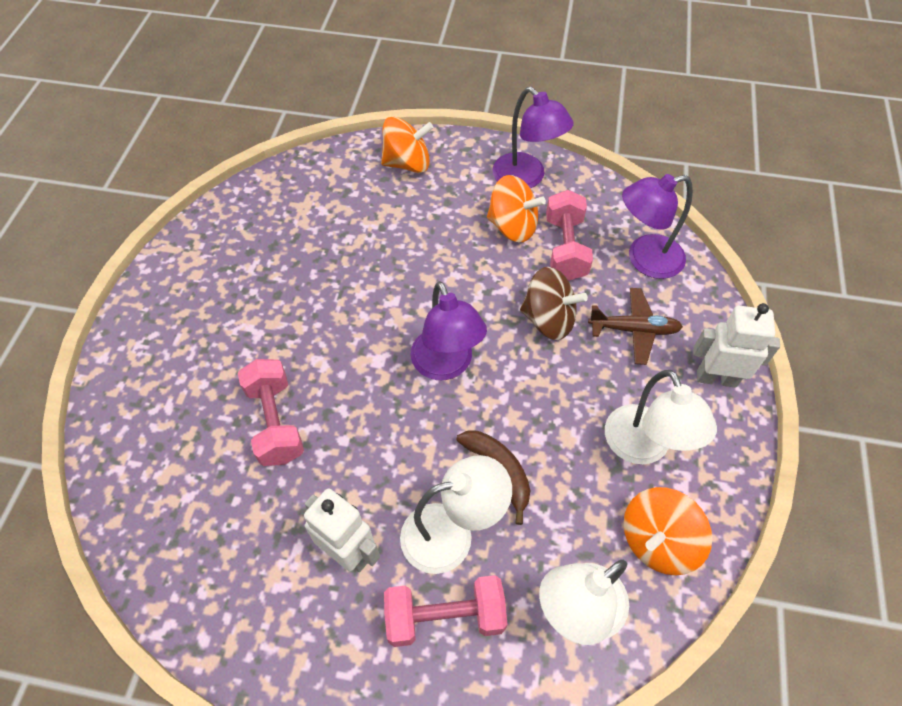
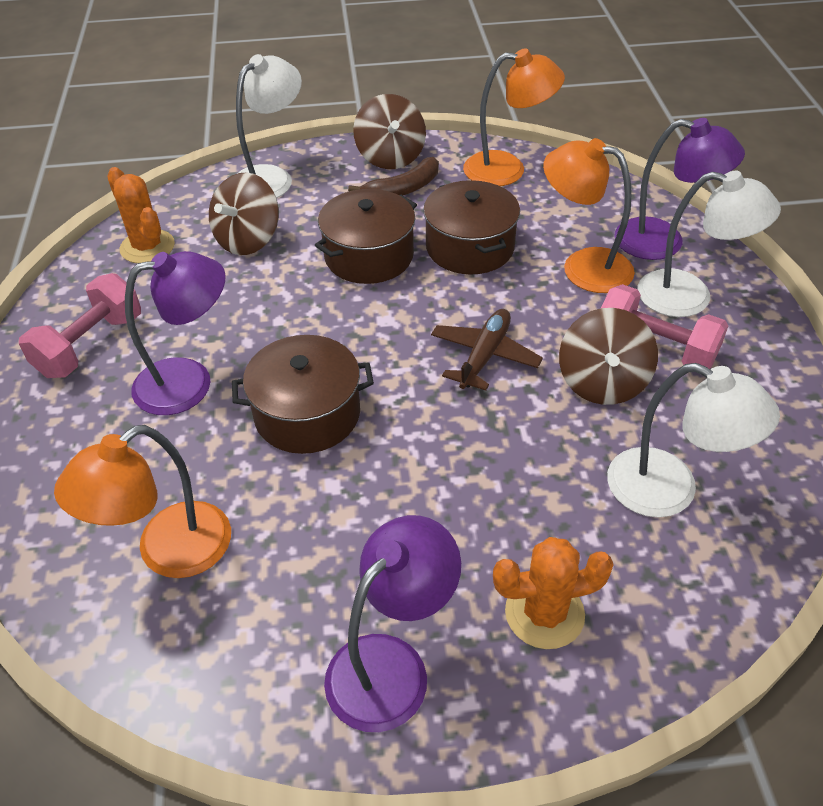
brown pot: 0 -> 3
brown spinning top: 1 -> 3
orange cactus: 0 -> 2
orange lamp: 0 -> 3
orange spinning top: 3 -> 0
pink dumbbell: 3 -> 2
white robot: 2 -> 0

